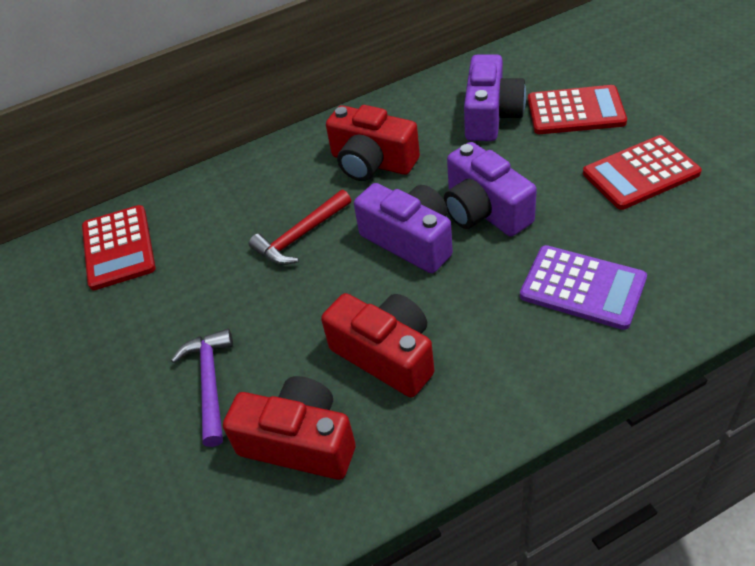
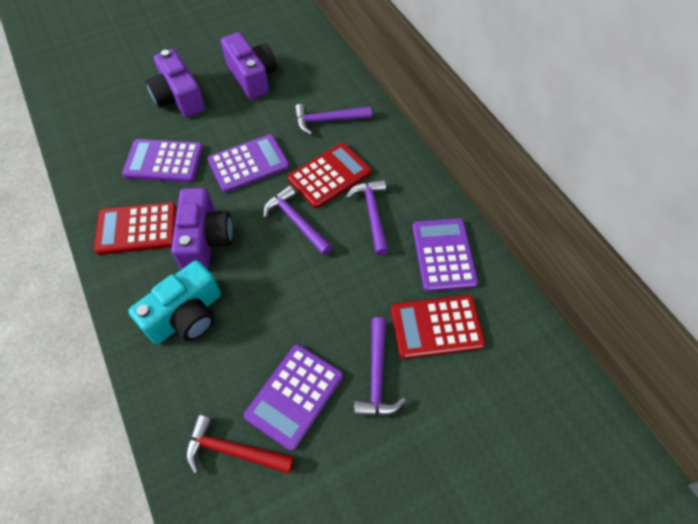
purple calculator: 1 -> 4
purple hammer: 1 -> 4
red camera: 3 -> 0
turquoise camera: 0 -> 1

